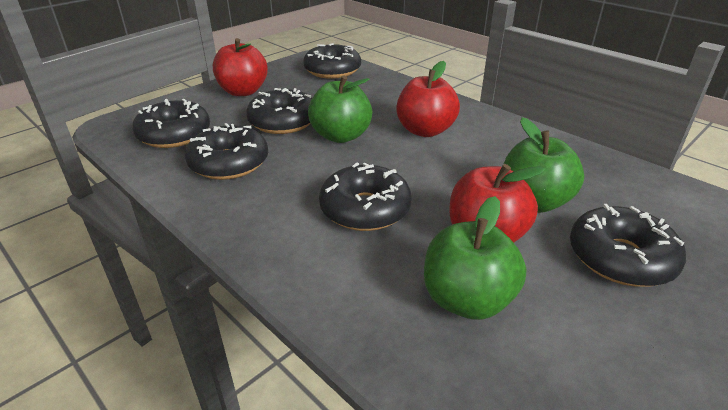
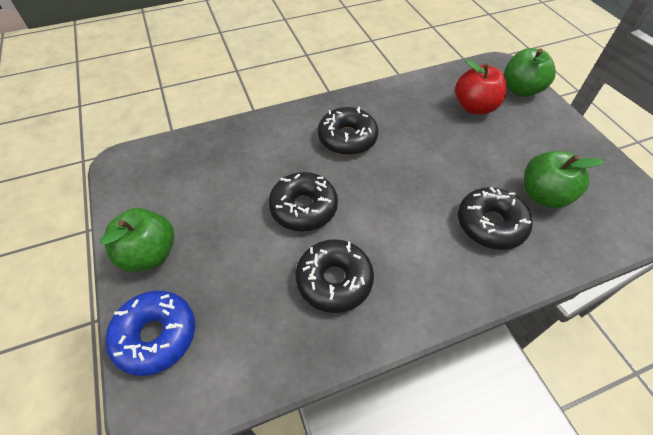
black donut: 6 -> 4
blue donut: 0 -> 1
red apple: 3 -> 1

